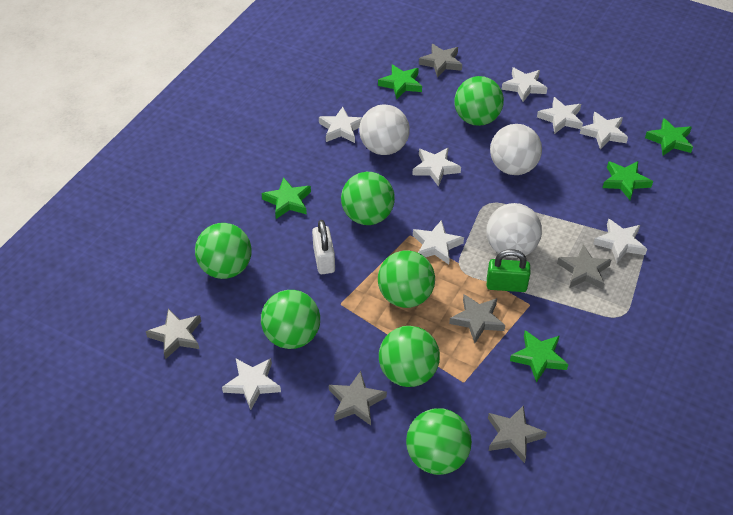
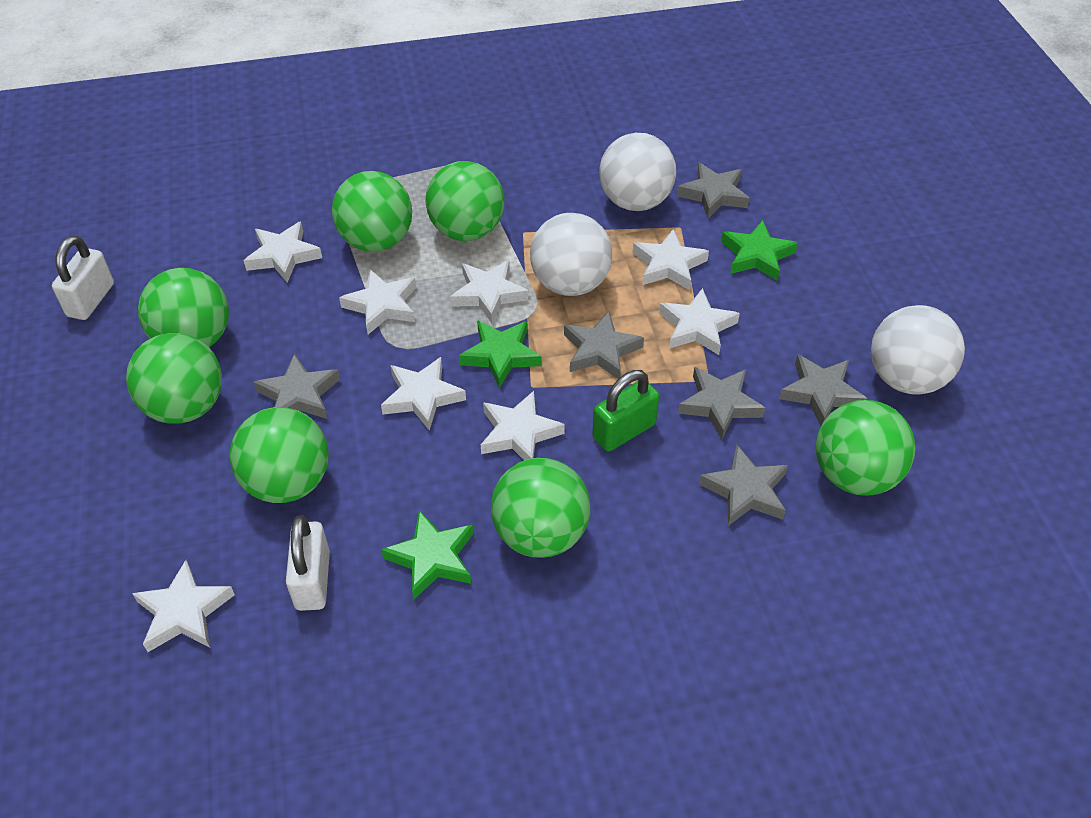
green star: 5 -> 3
white padlock: 1 -> 2

